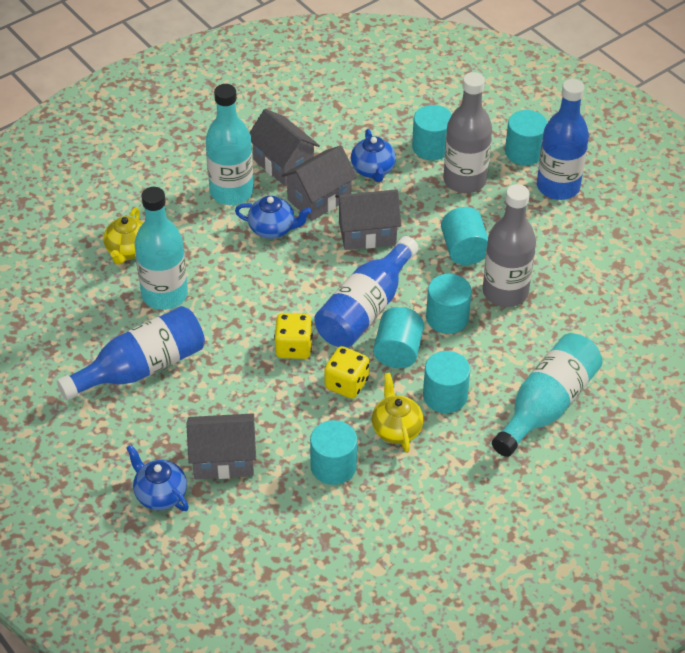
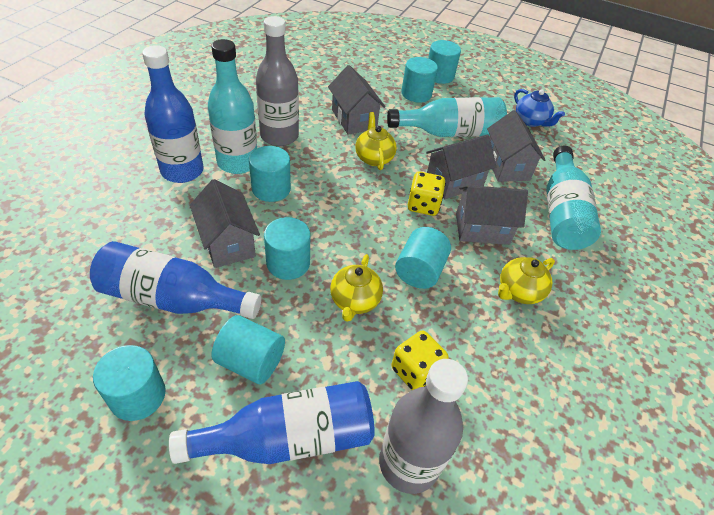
blue teapot: 3 -> 1
grey house: 4 -> 5
yellow teapot: 2 -> 3

